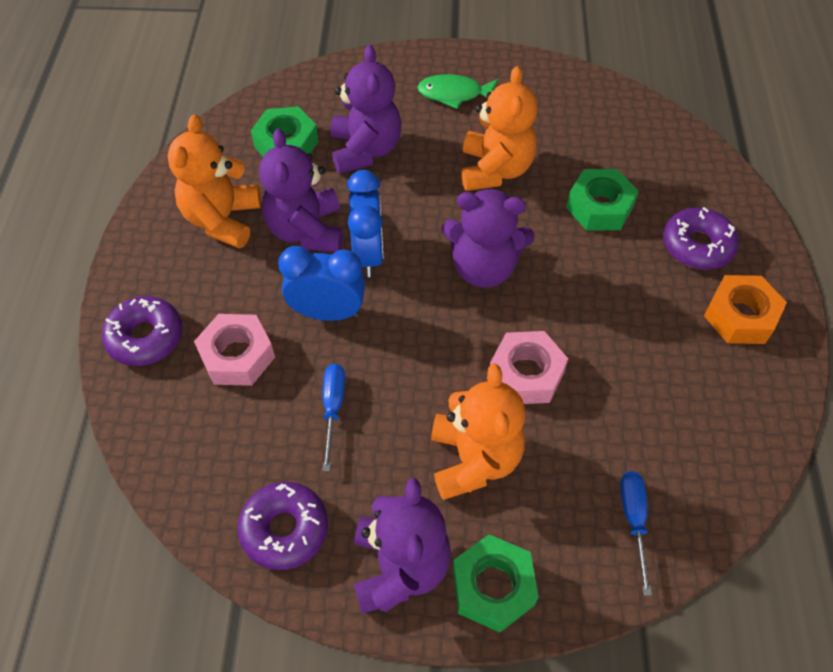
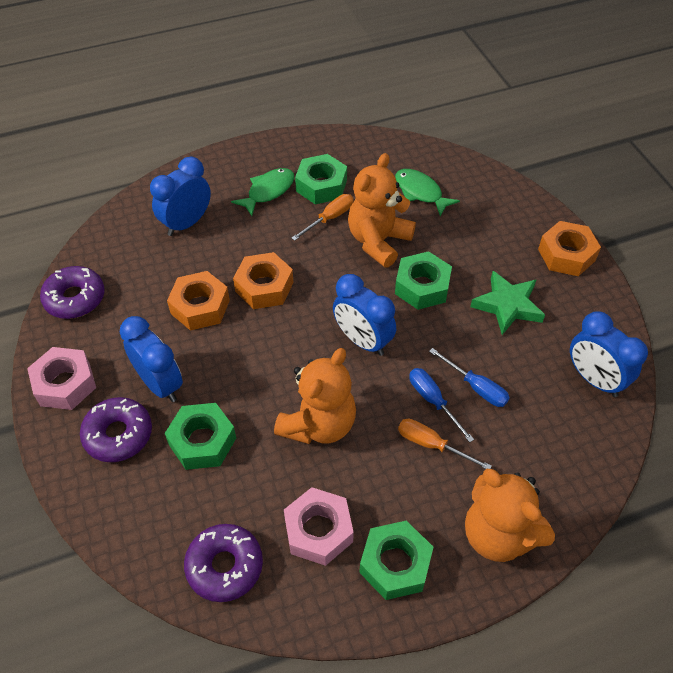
blue clock: 2 -> 4
green fish: 1 -> 2
green nut: 3 -> 4
green star: 0 -> 1
orange nut: 1 -> 3
orange screwdriver: 0 -> 2
purple teddy bear: 4 -> 0

